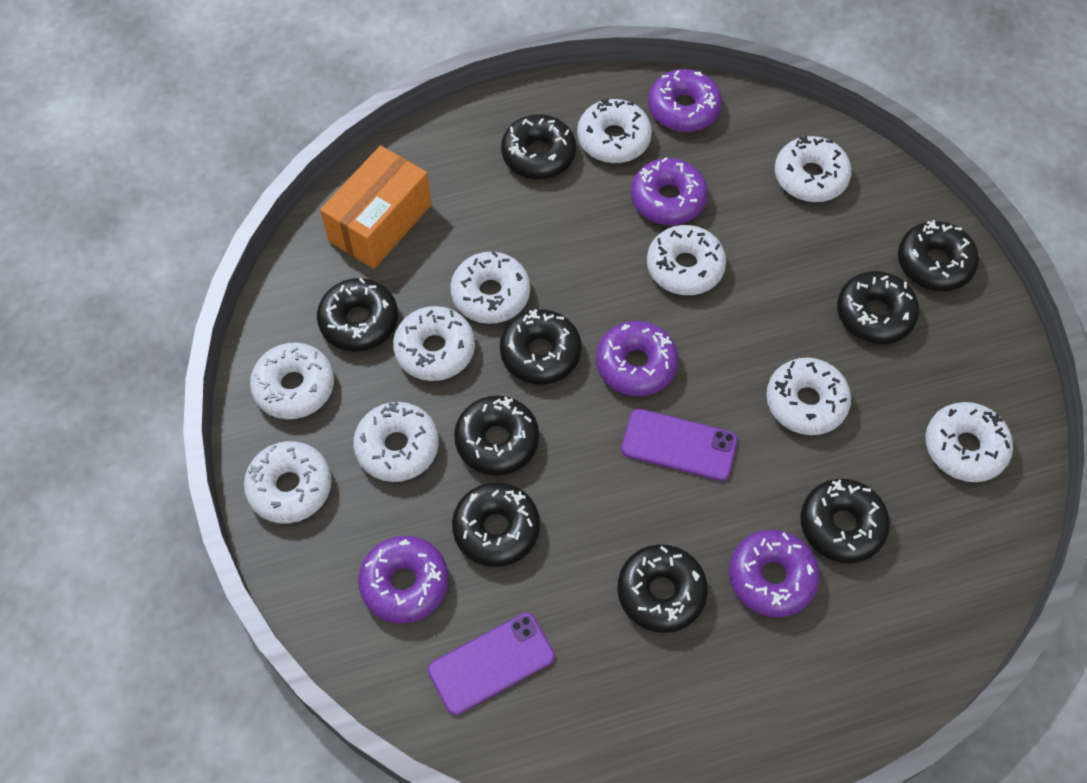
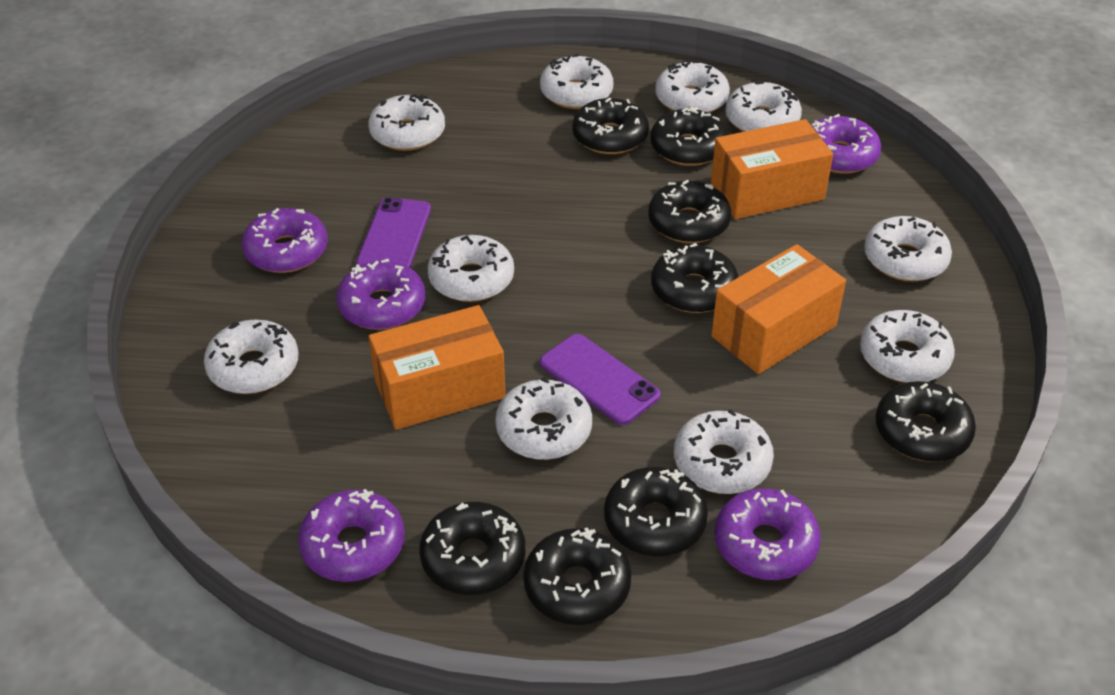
black donut: 9 -> 8
orange box: 1 -> 3

